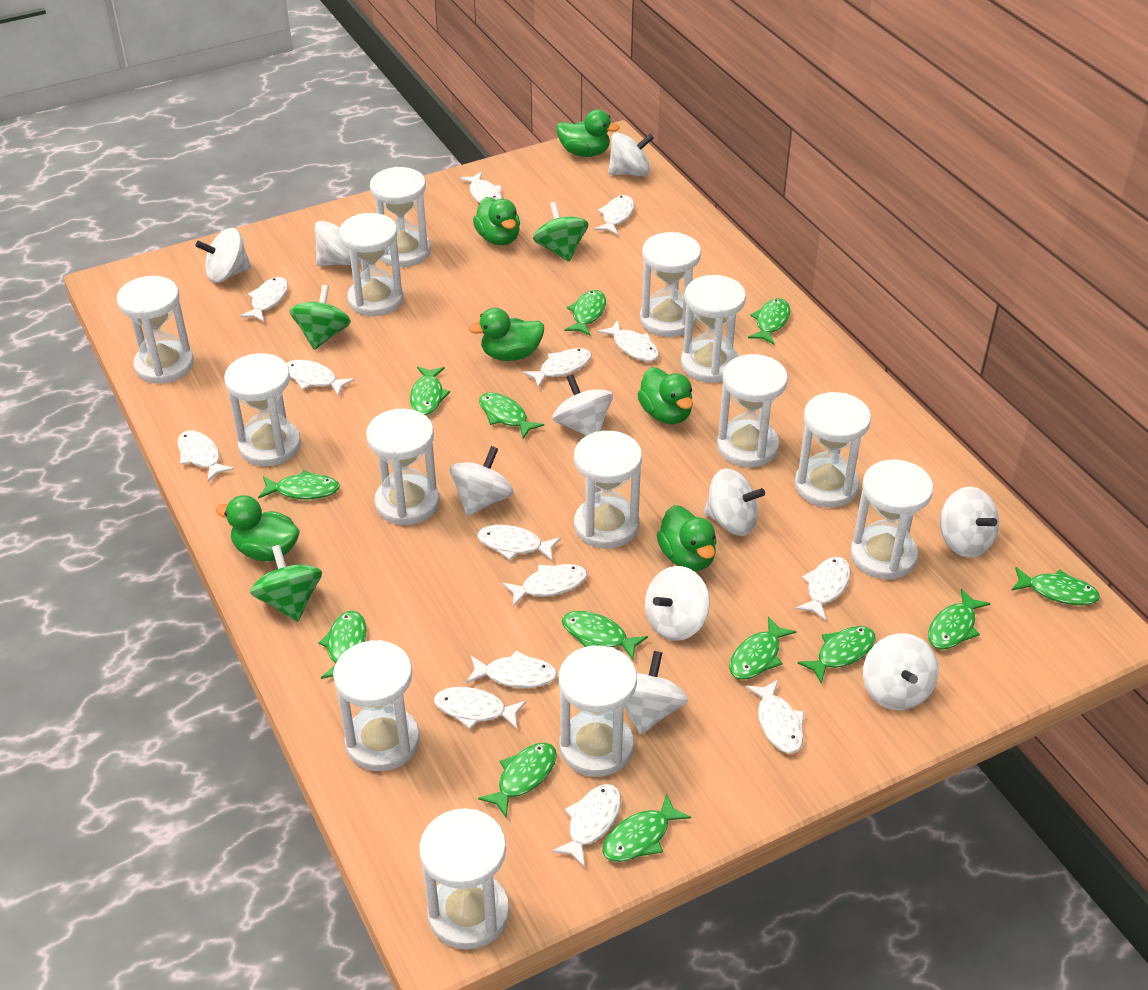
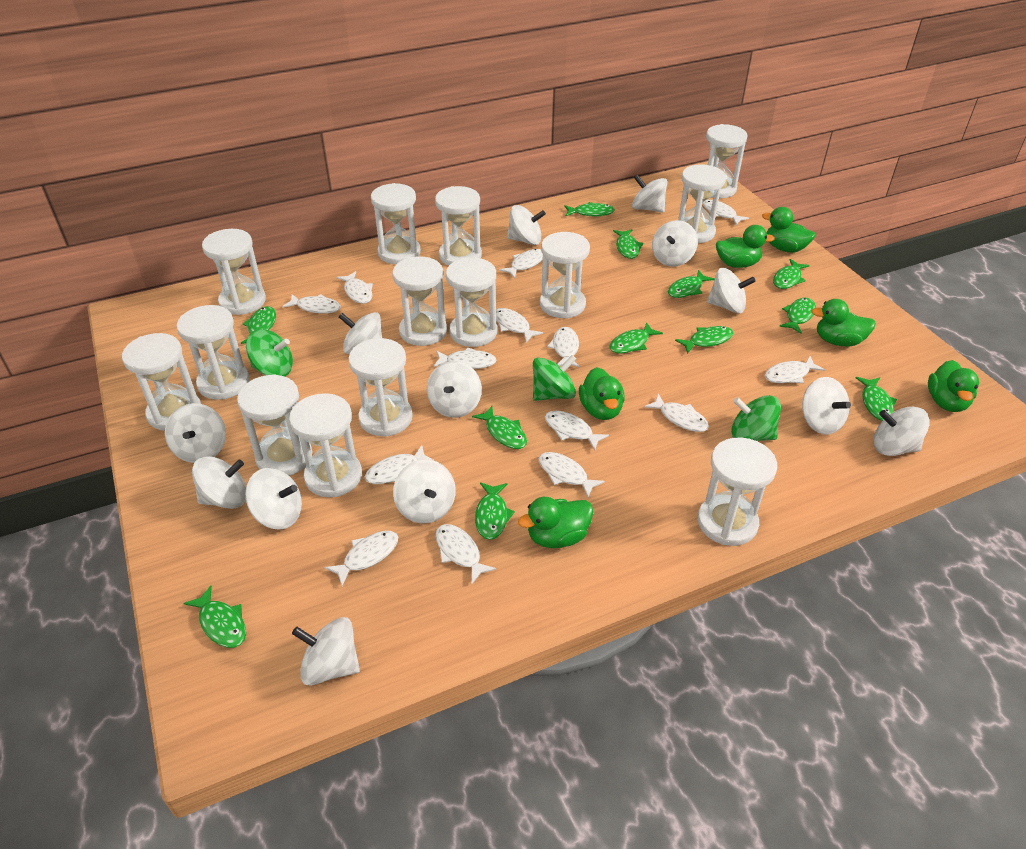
green fish: 13 -> 12
white spinning top: 10 -> 13

